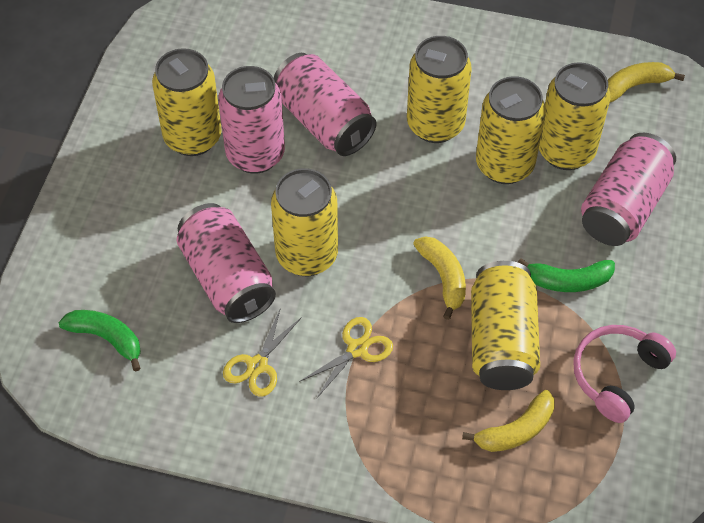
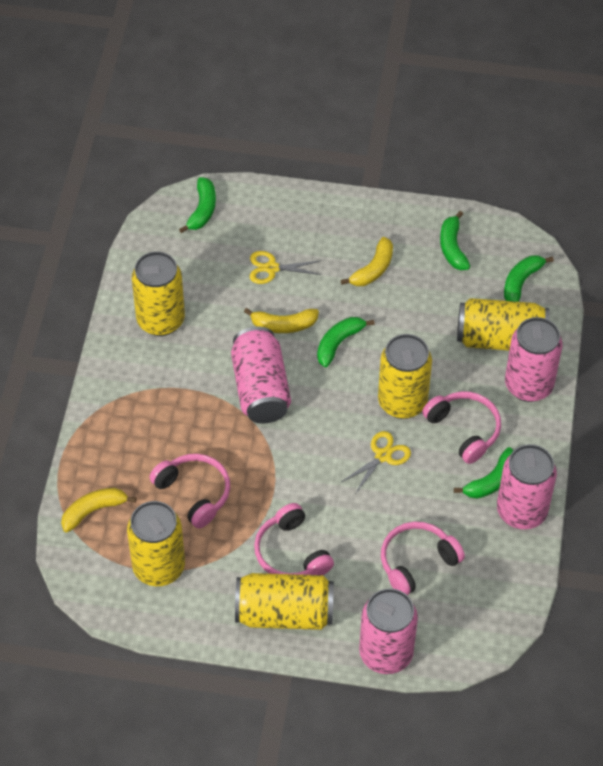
green banana: 2 -> 5
pink headphones: 1 -> 4
yellow can: 6 -> 5

